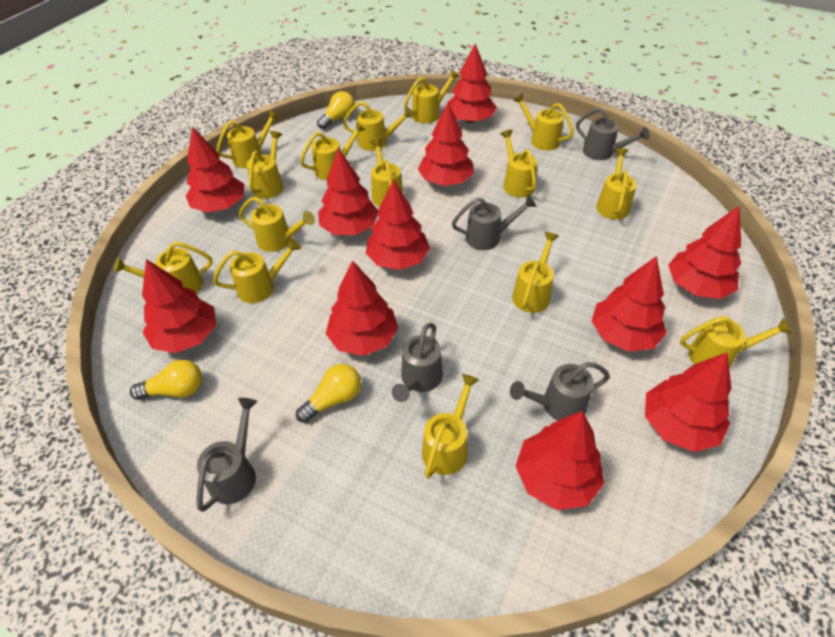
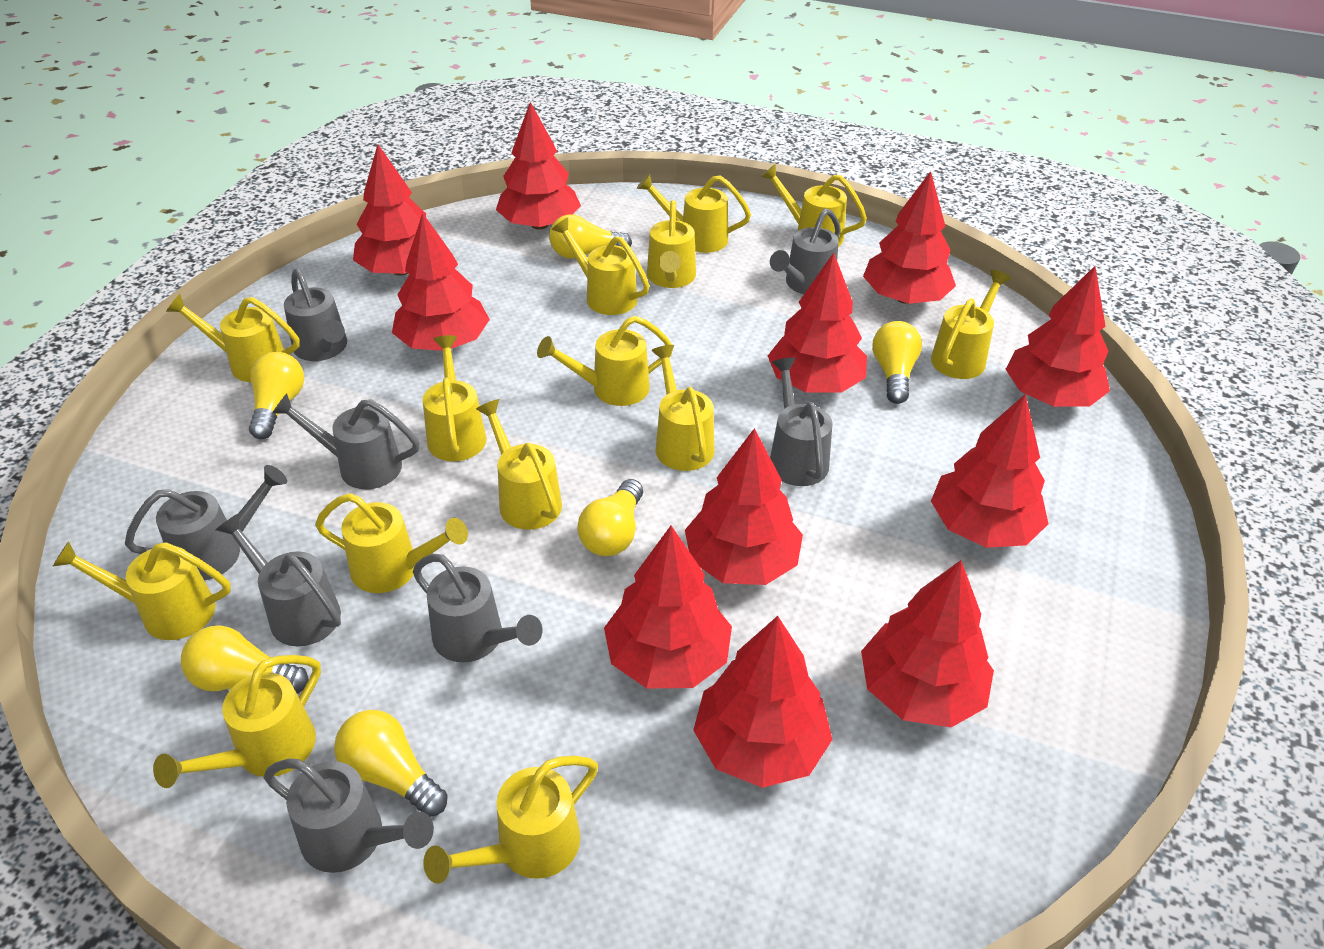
grey watering can: 5 -> 8
yellow light bulb: 3 -> 6
yellow watering can: 15 -> 14

